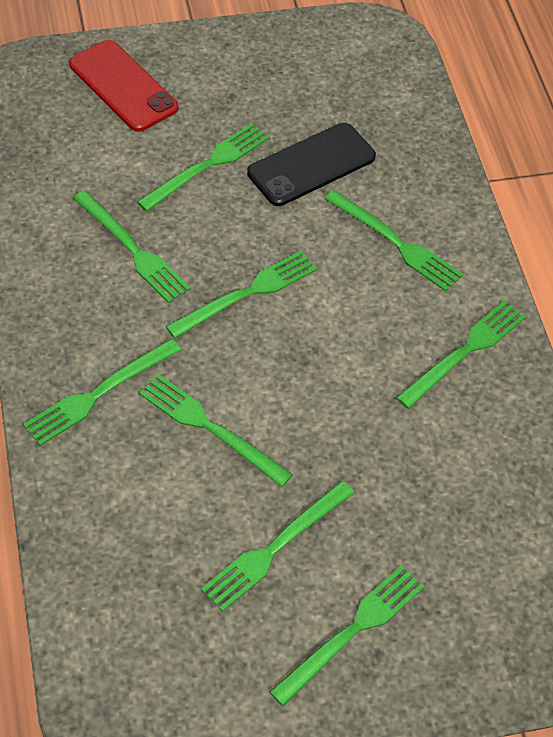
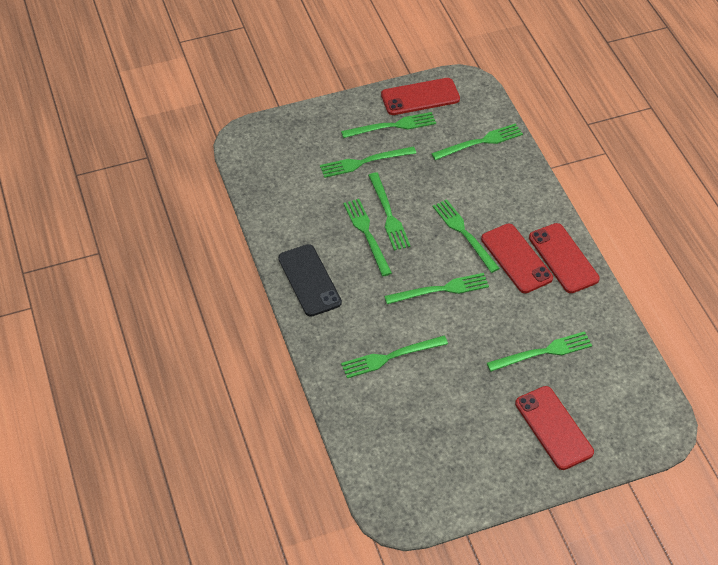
red phone: 1 -> 4

